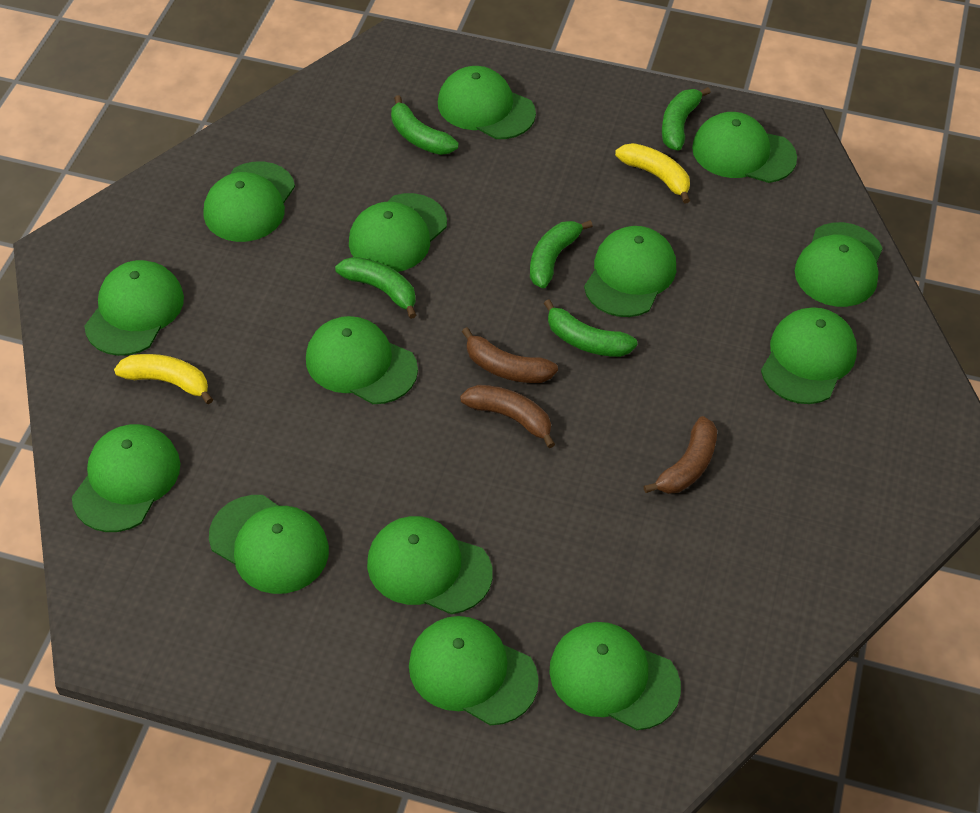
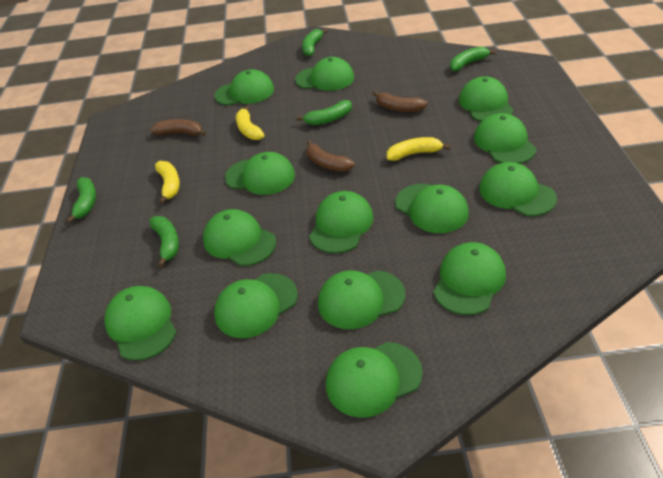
yellow banana: 2 -> 3

